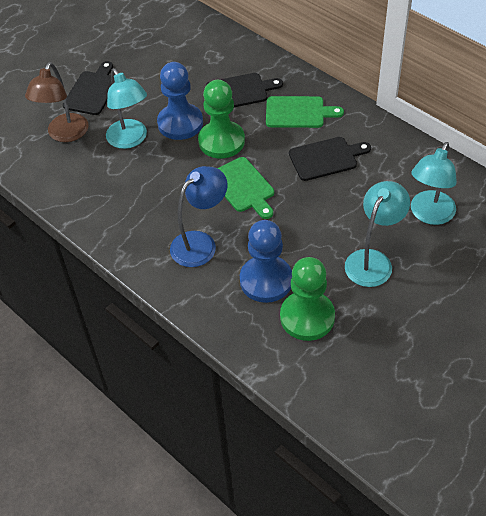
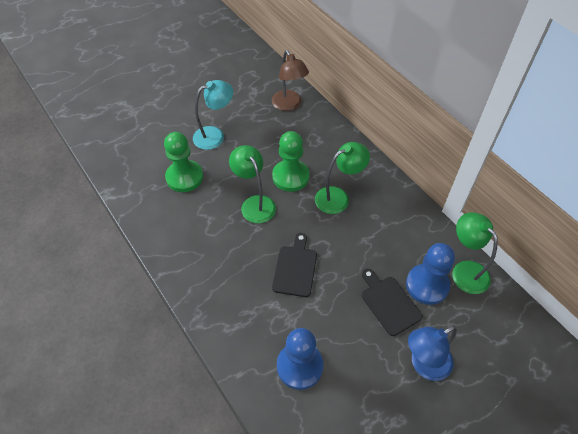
black cutting board: 3 -> 2
green cutting board: 2 -> 0
green lamp: 0 -> 3
turquoise lamp: 3 -> 1

